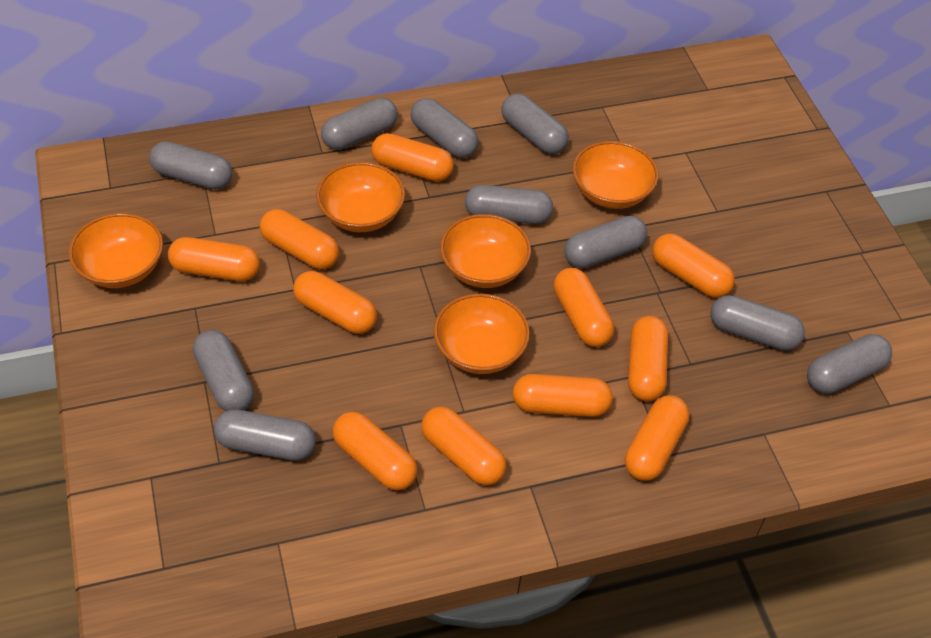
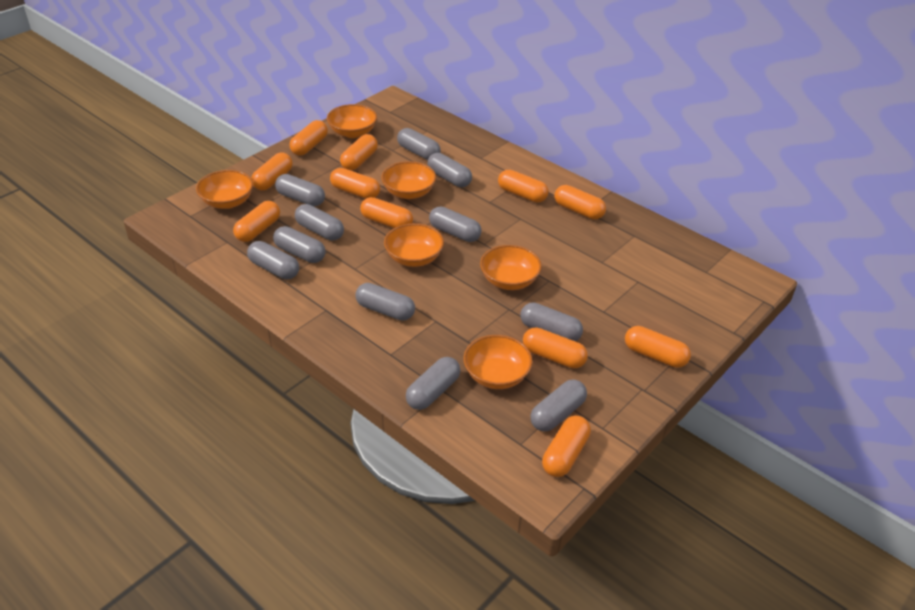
grey capsule: 10 -> 11
orange bowl: 5 -> 6

